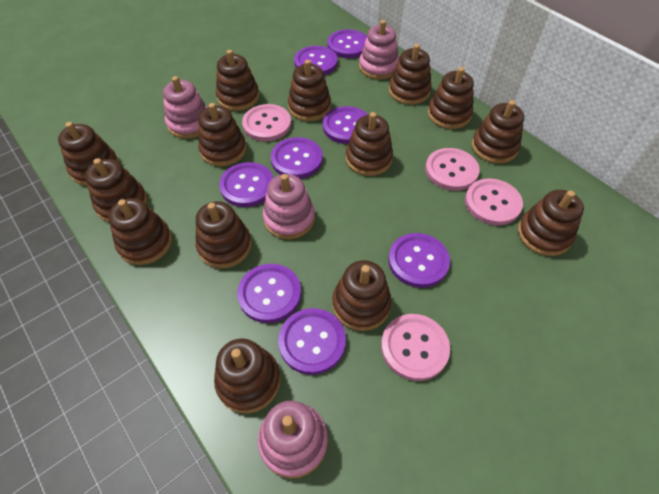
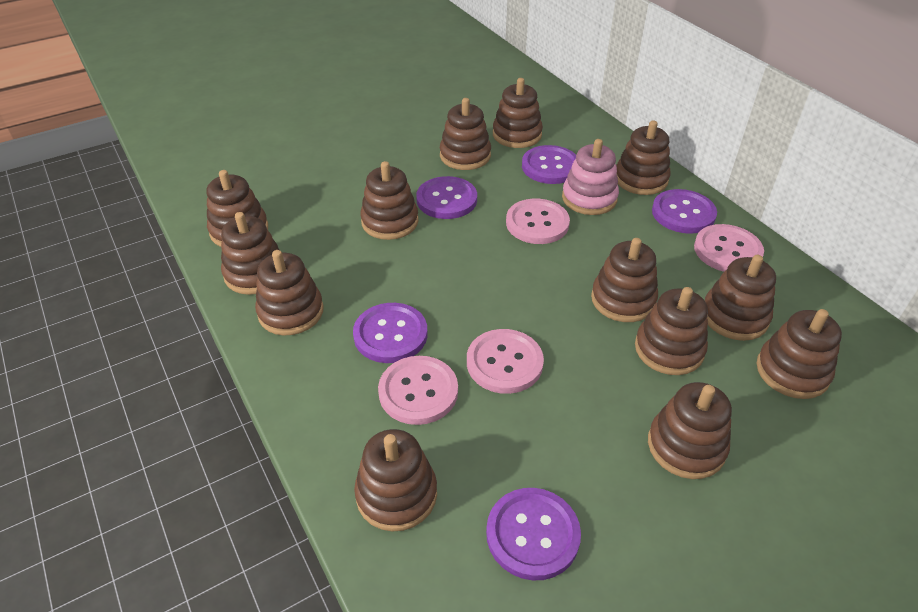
brown stacking toy: 14 -> 13
pink stacking toy: 4 -> 1
purple button: 8 -> 5

